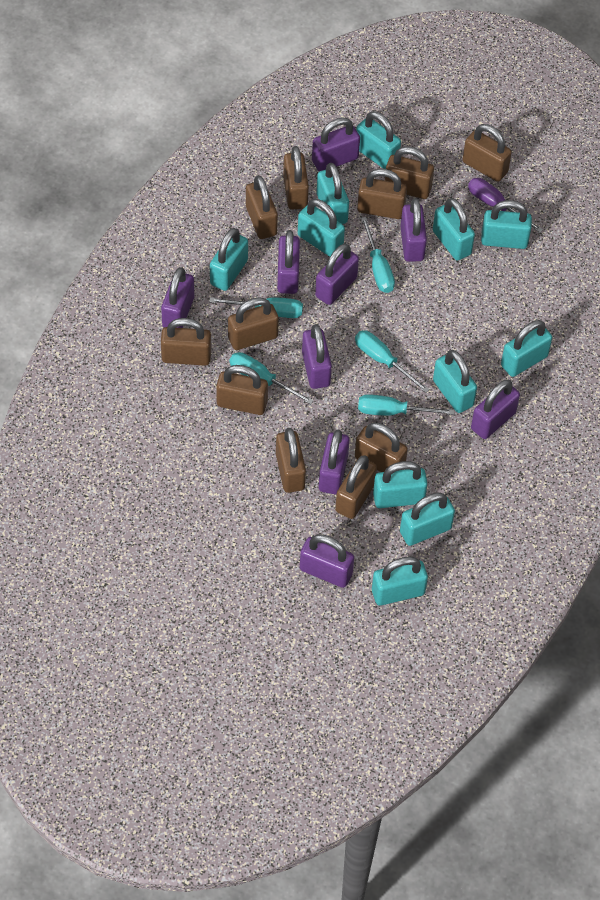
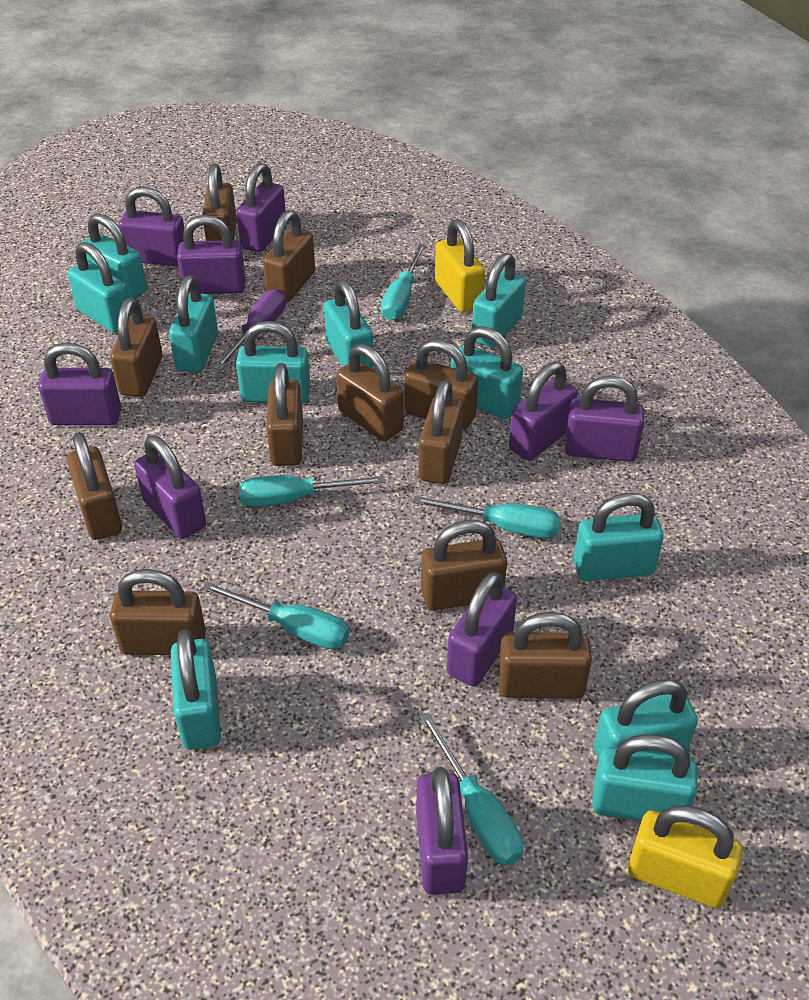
yellow padlock: 0 -> 2

